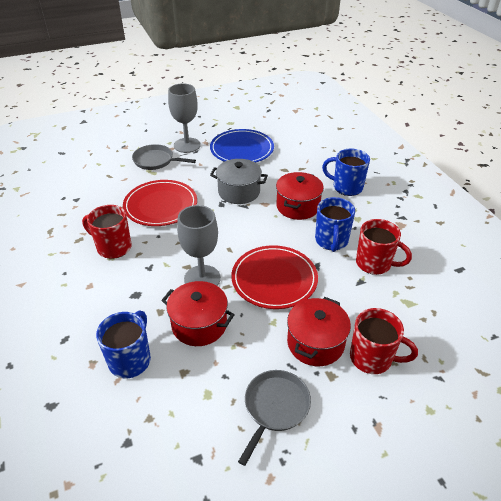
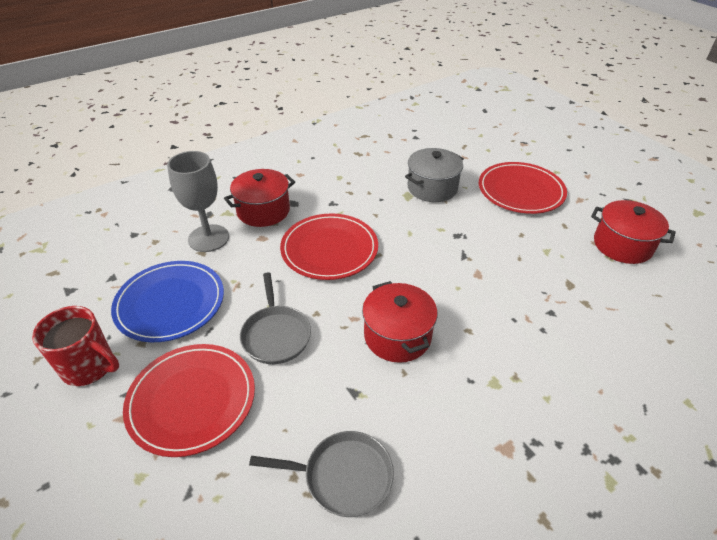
blue mug: 3 -> 0
grey goblet: 2 -> 1
red mug: 3 -> 1
red plate: 2 -> 3

